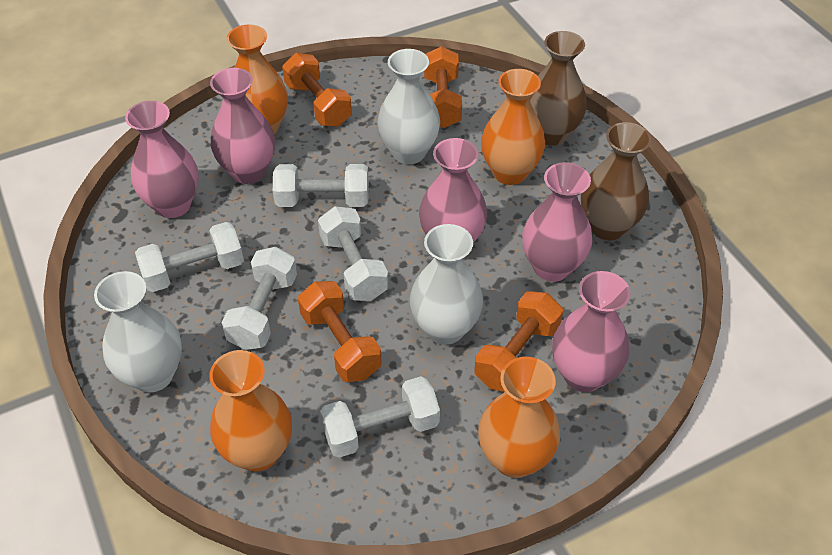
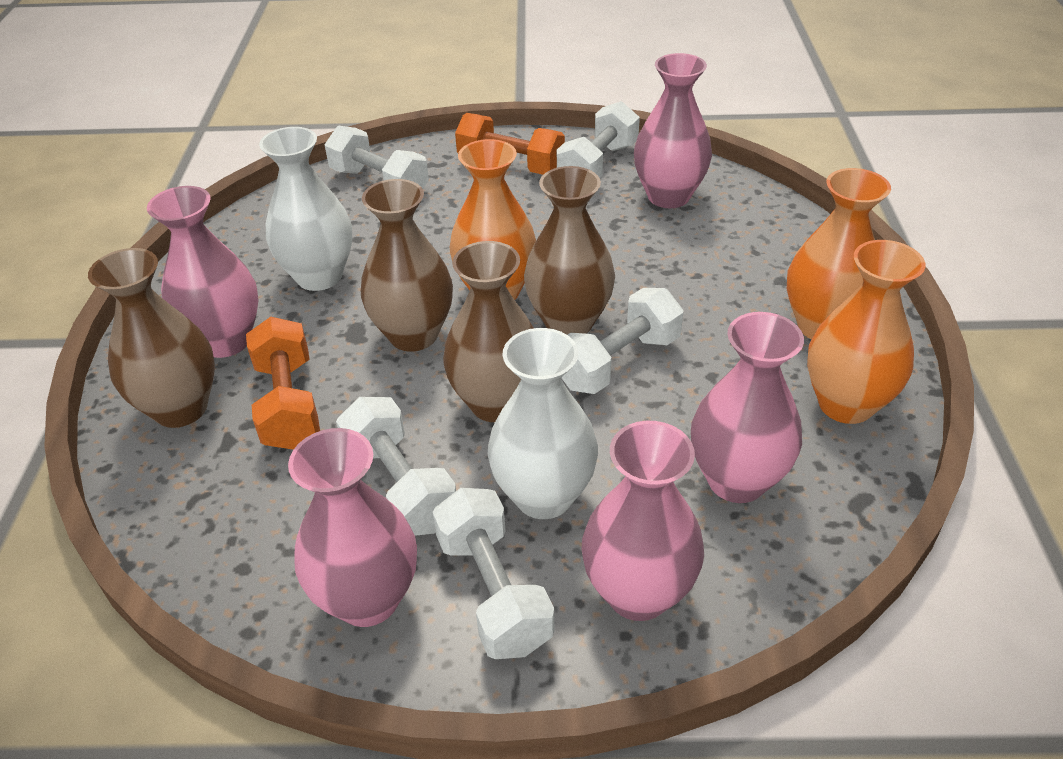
brown vase: 2 -> 4
orange dumbbell: 4 -> 2
orange vase: 4 -> 3
white vase: 3 -> 2

